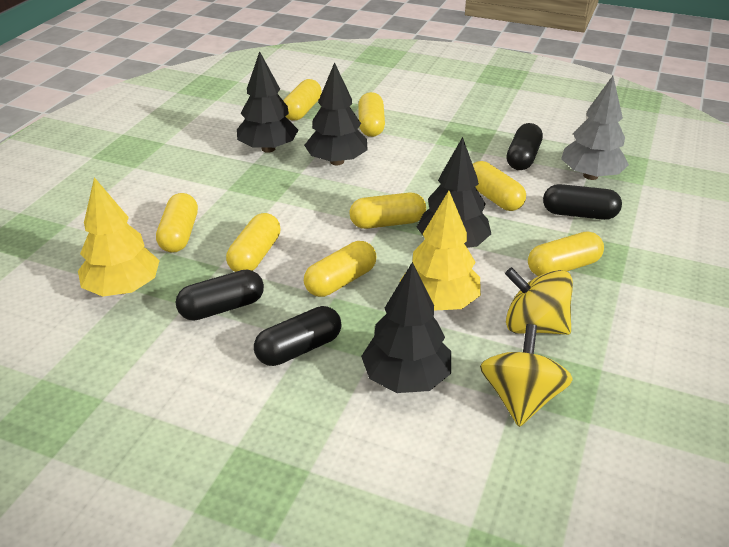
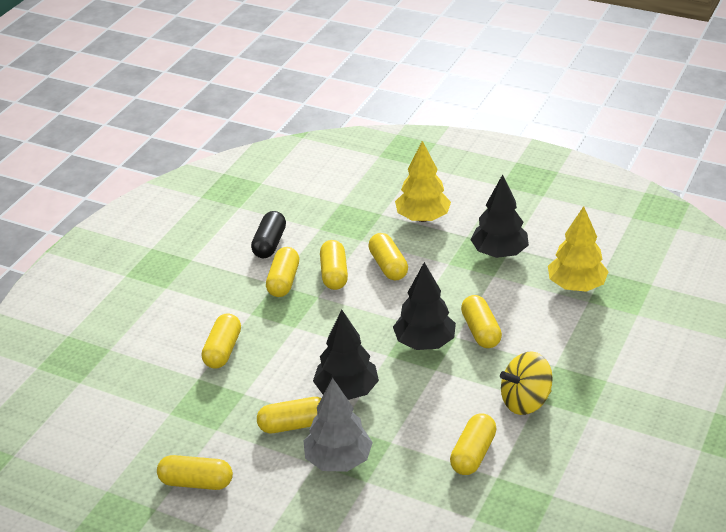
black capsule: 4 -> 1
black tree: 4 -> 3
yellow spinning top: 2 -> 1

